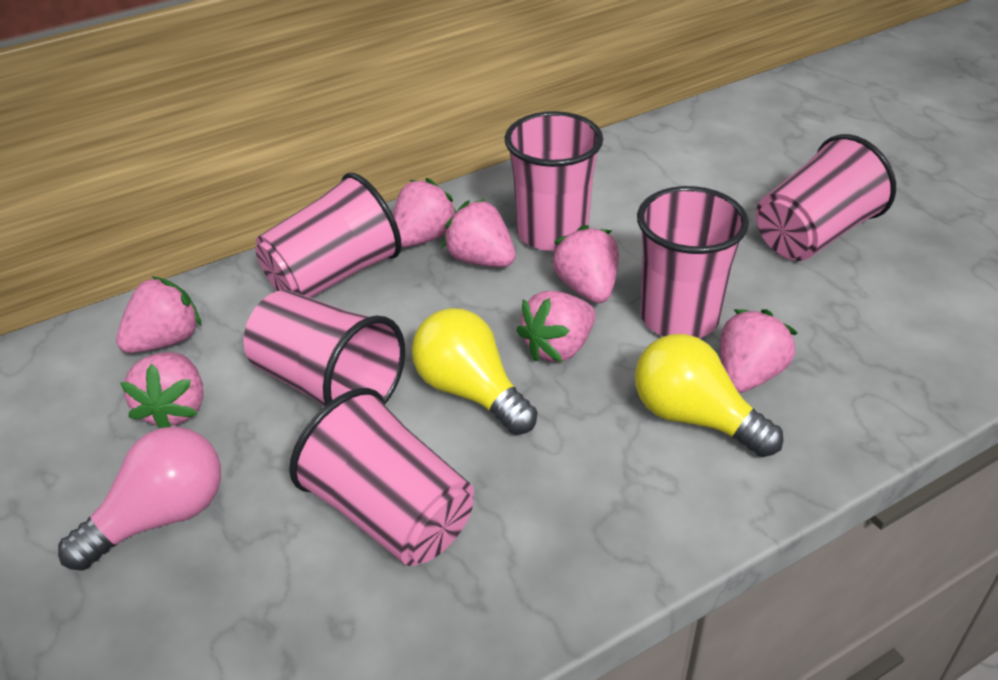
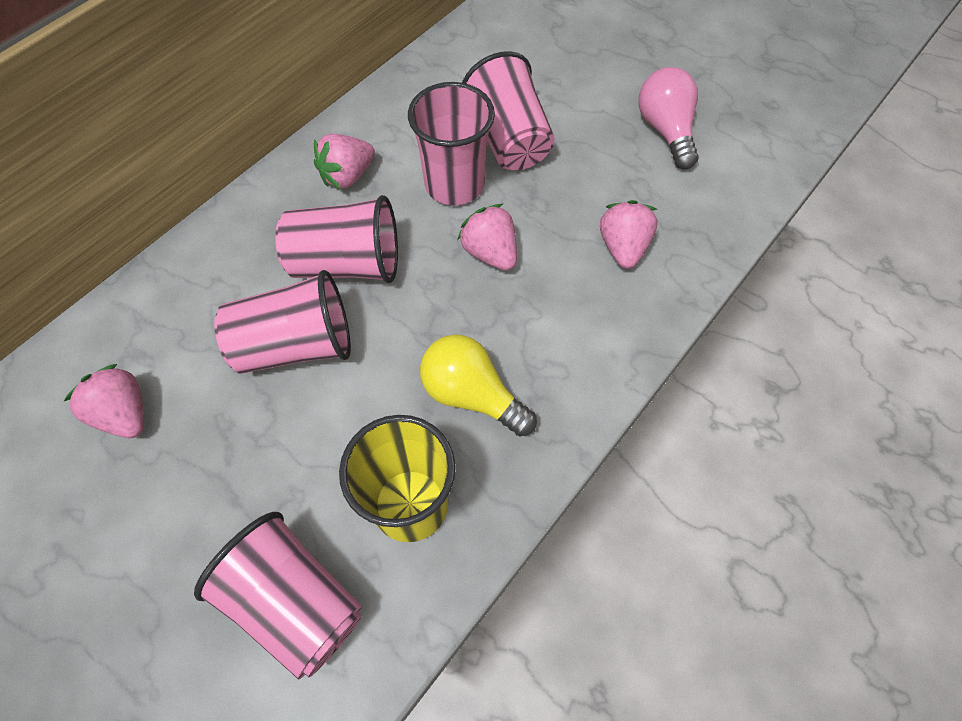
pink cup: 6 -> 5
pink strawberry: 7 -> 4
yellow cup: 0 -> 1
yellow light bulb: 2 -> 1

